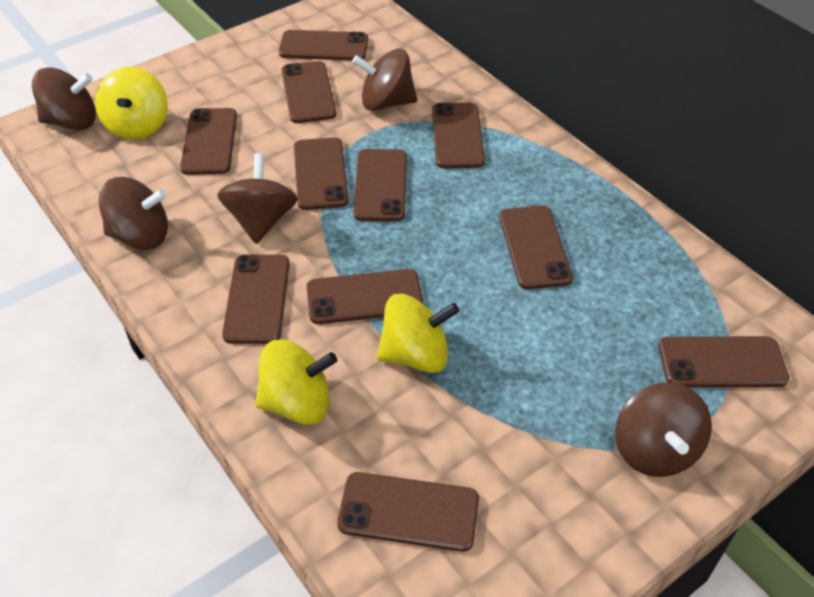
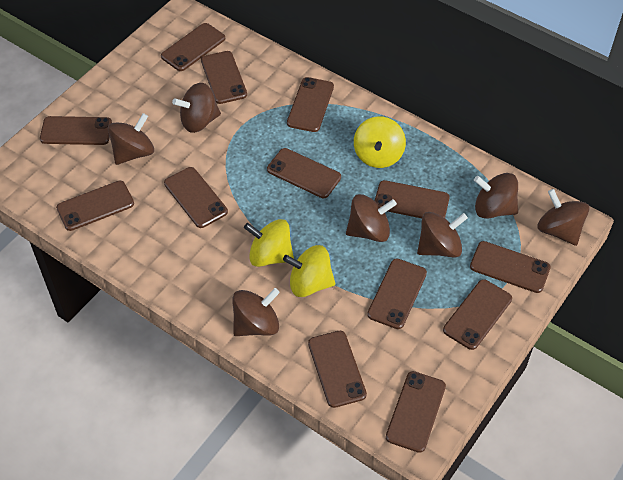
brown phone: 11 -> 13
brown spinning top: 5 -> 7

